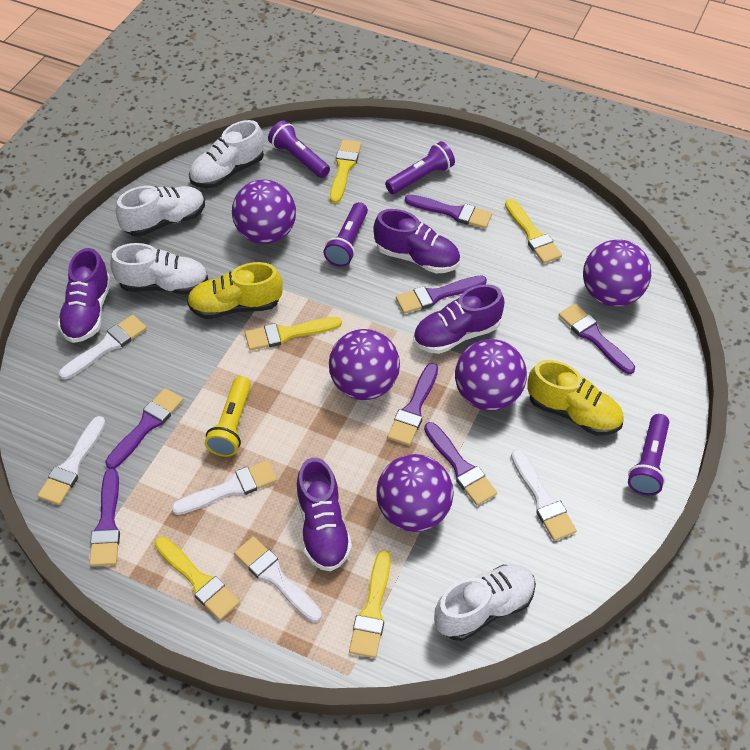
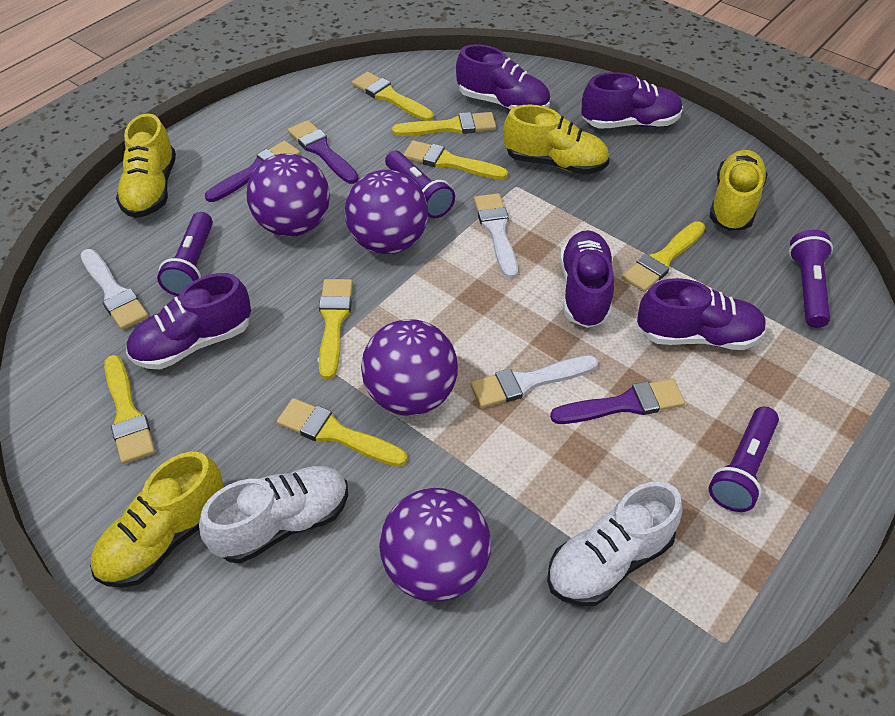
purple ball: 5 -> 4
purple brush: 7 -> 3
purple shoe: 4 -> 5
white brush: 5 -> 3
white shoe: 4 -> 2
yellow brush: 5 -> 7
yellow flashlight: 1 -> 0
yellow shoe: 2 -> 4

